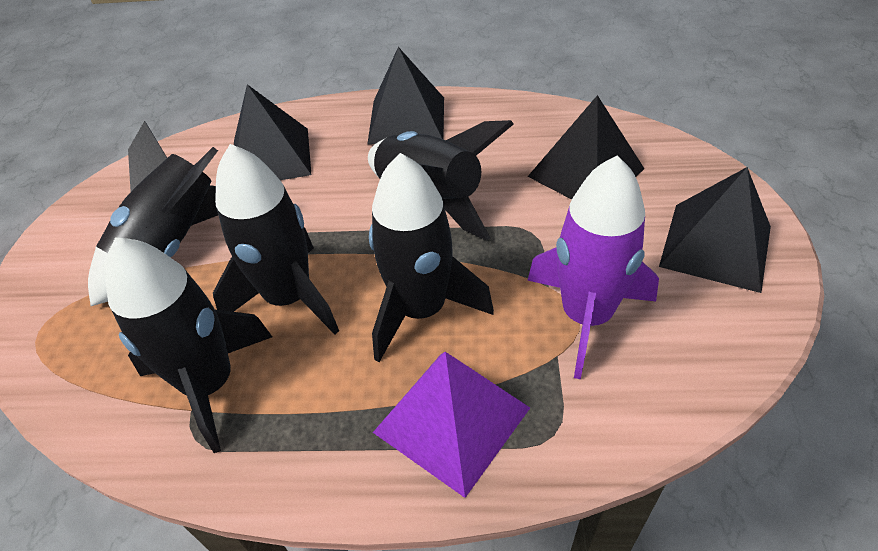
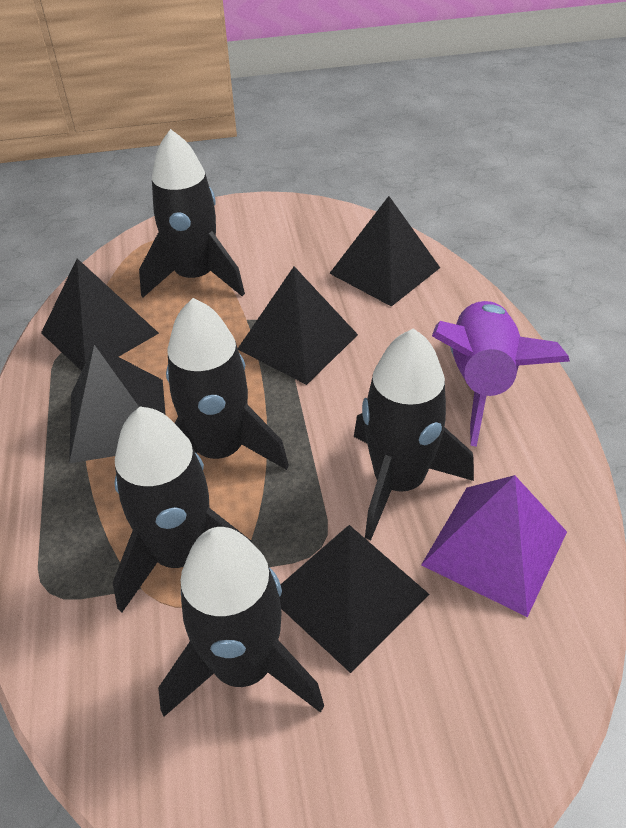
black pyramid: 4 -> 5

